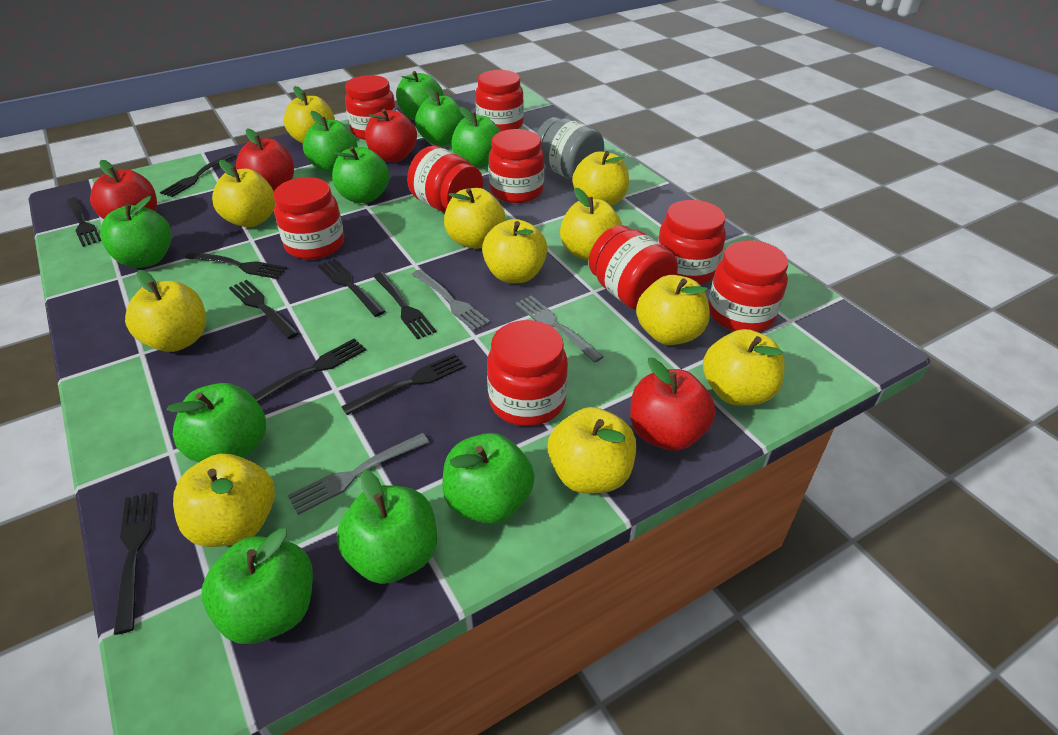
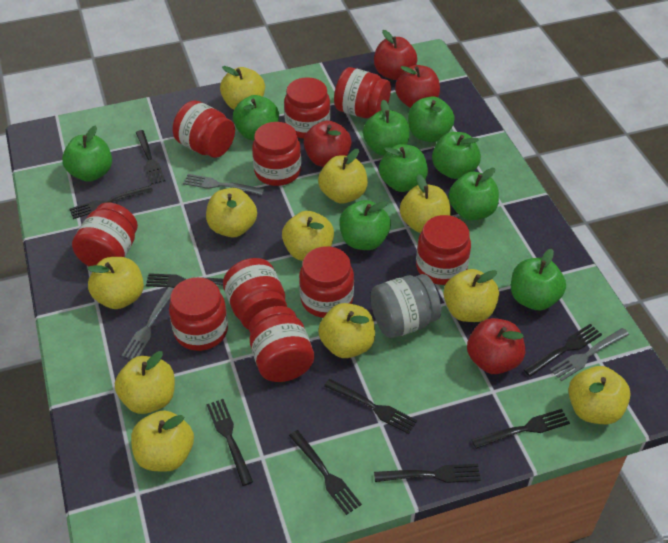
green apple: 10 -> 9
red jar: 9 -> 10

